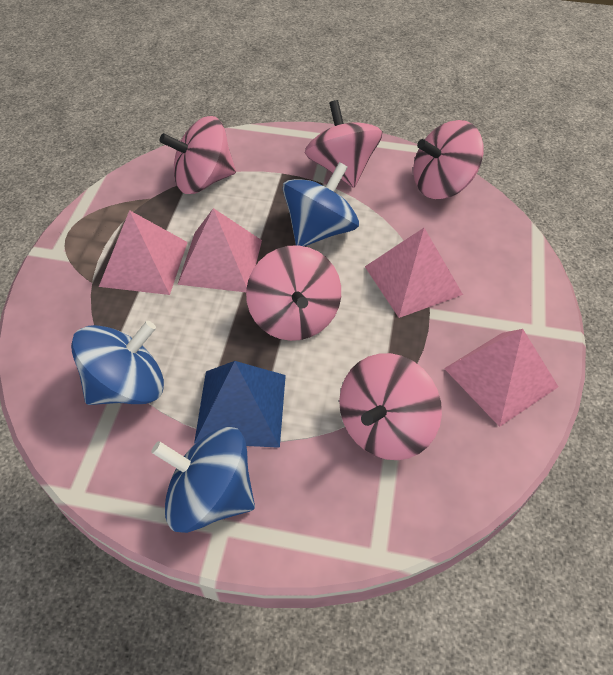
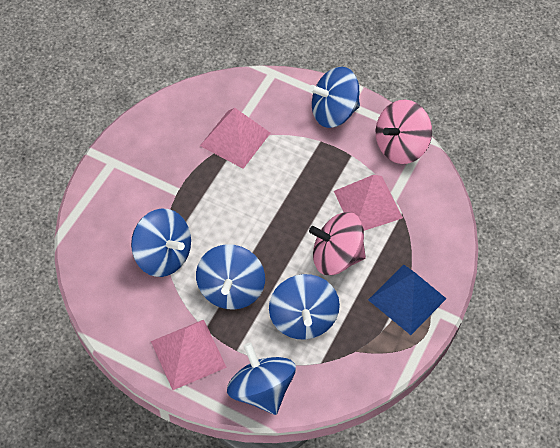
blue spinning top: 3 -> 5
pink pyramid: 4 -> 3
pink spinning top: 5 -> 2

